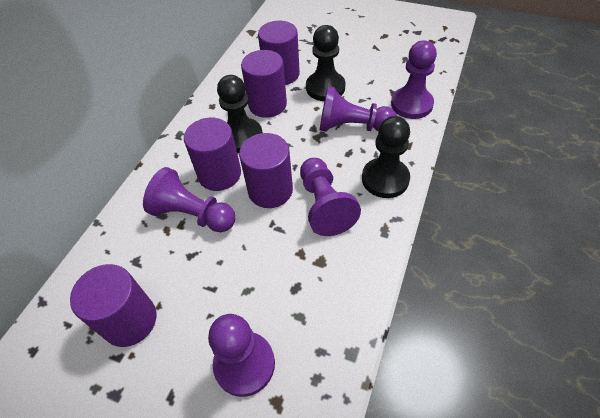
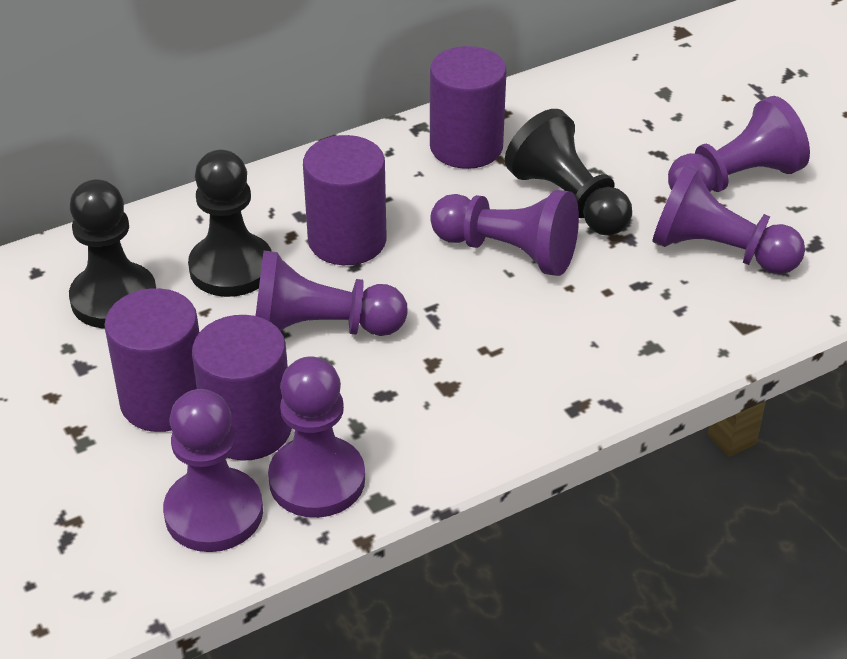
purple cylinder: 5 -> 4
purple pawn: 5 -> 6

